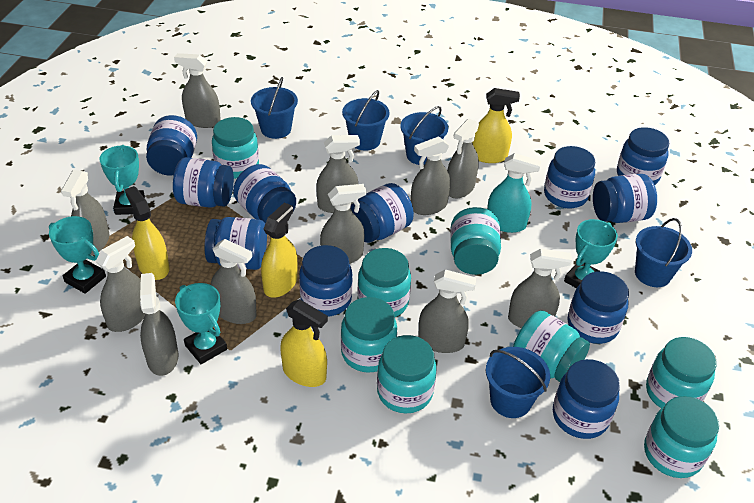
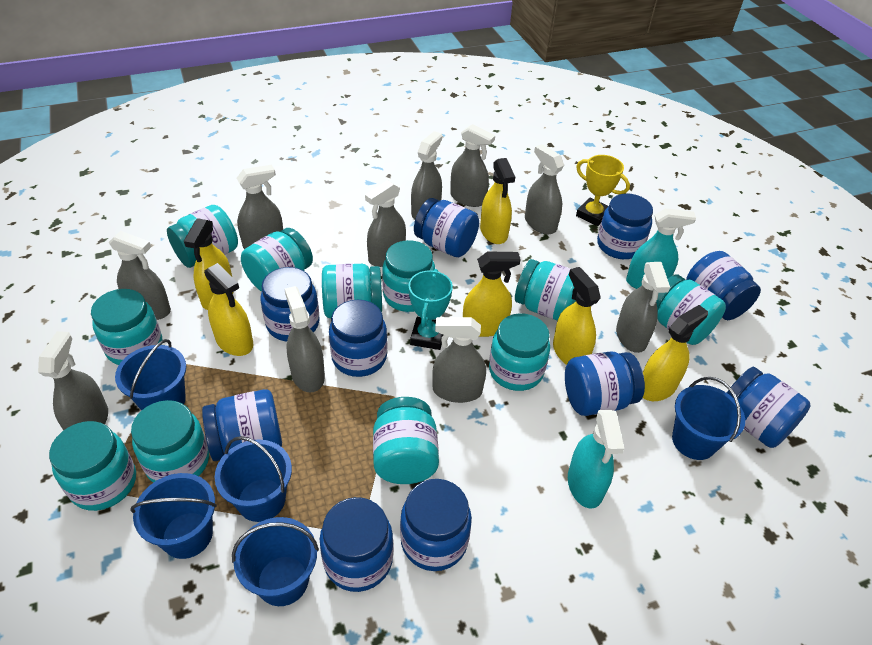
blue jar: 11 -> 10
grey spray bottle: 11 -> 10
turquoise jar: 8 -> 11
turquoise spray bottle: 1 -> 2
turquoise trophy: 4 -> 1
yellow spray bottle: 4 -> 6
yellow trophy: 0 -> 1

